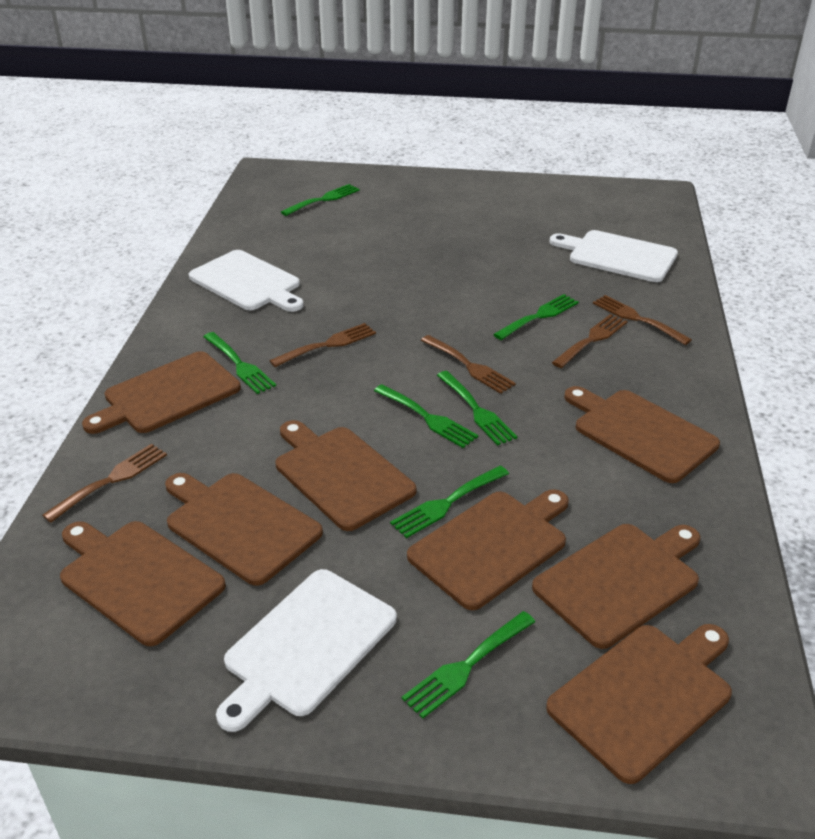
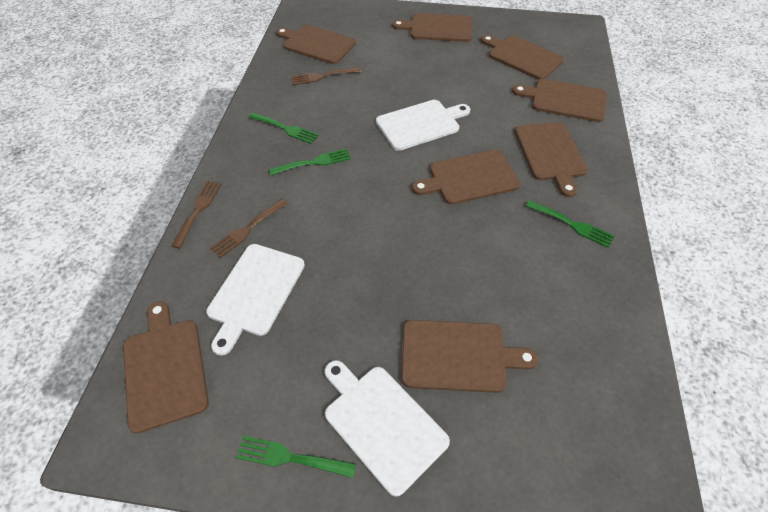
brown fork: 5 -> 3
green fork: 7 -> 4

